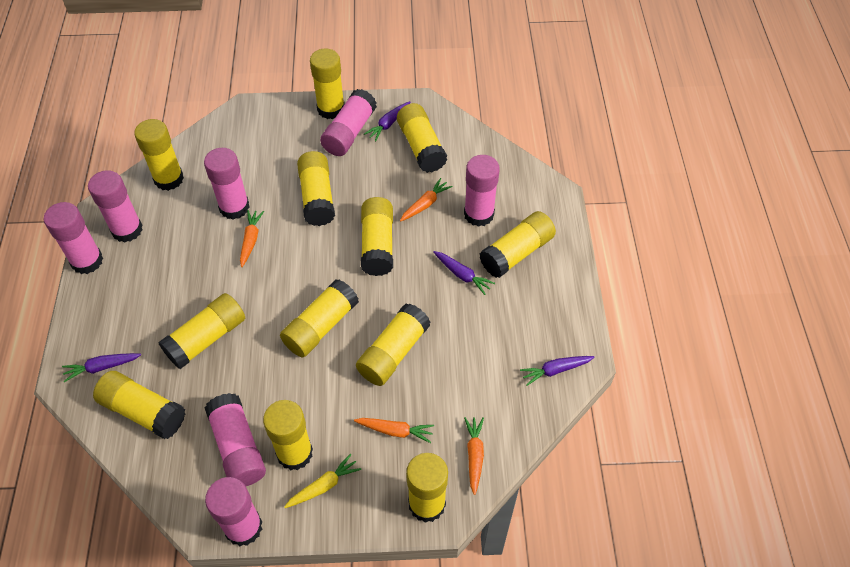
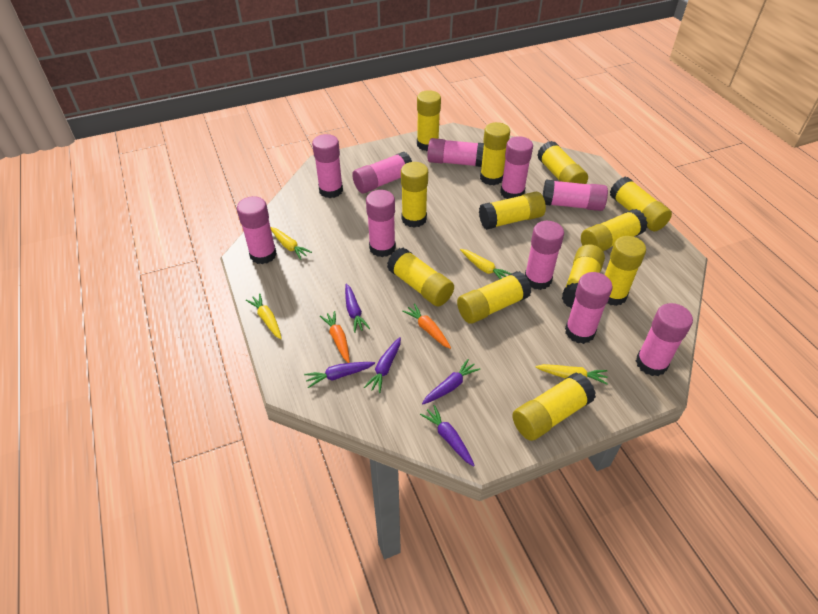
orange carrot: 4 -> 2
pink glue stick: 7 -> 10
purple carrot: 4 -> 5
yellow carrot: 1 -> 4

